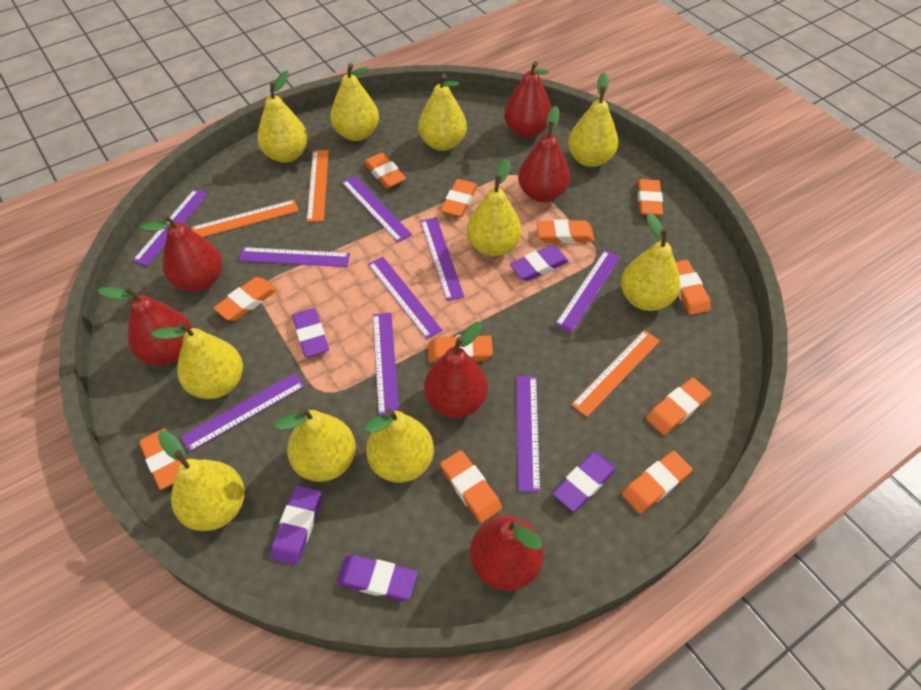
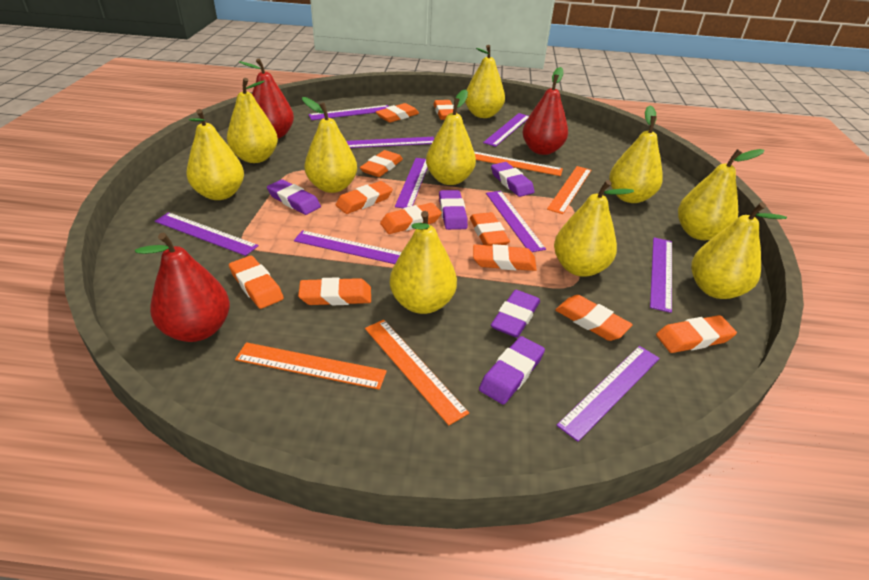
orange ruler: 3 -> 4
red pear: 6 -> 3

